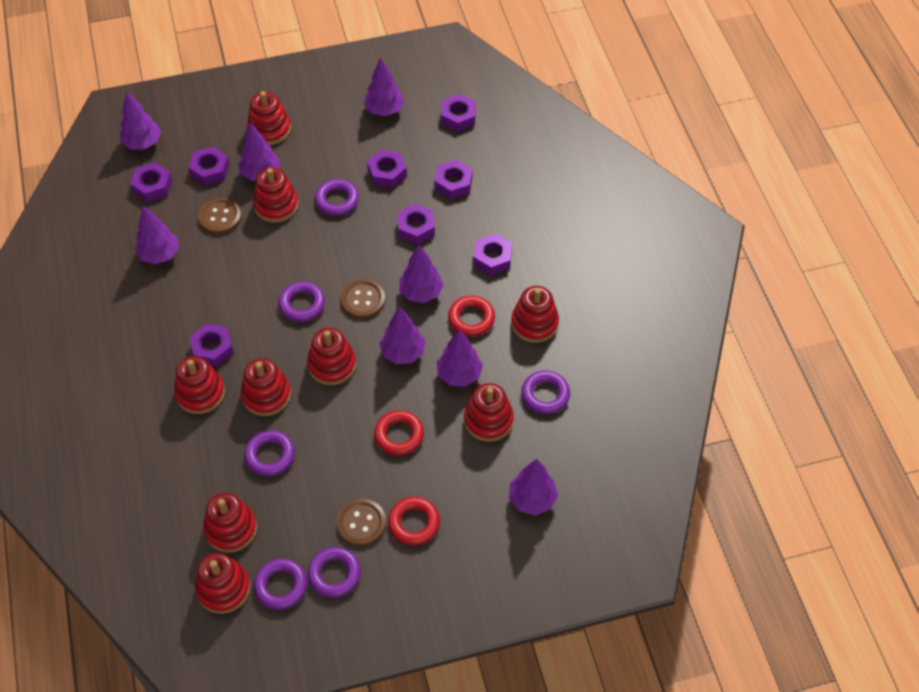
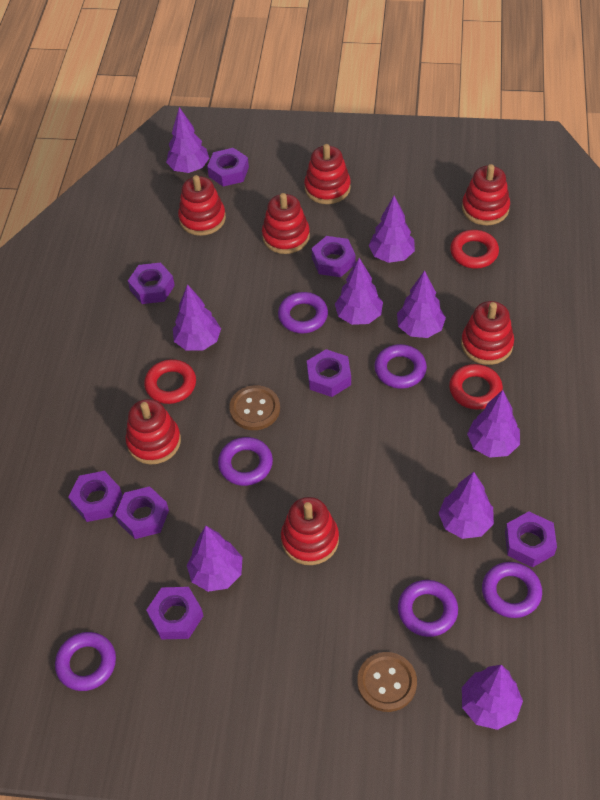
brown button: 3 -> 2
purple tree: 8 -> 9
red stacking toy: 9 -> 7

